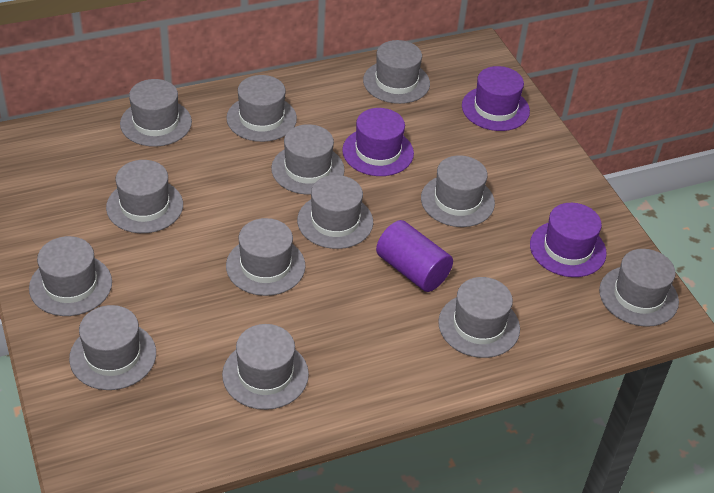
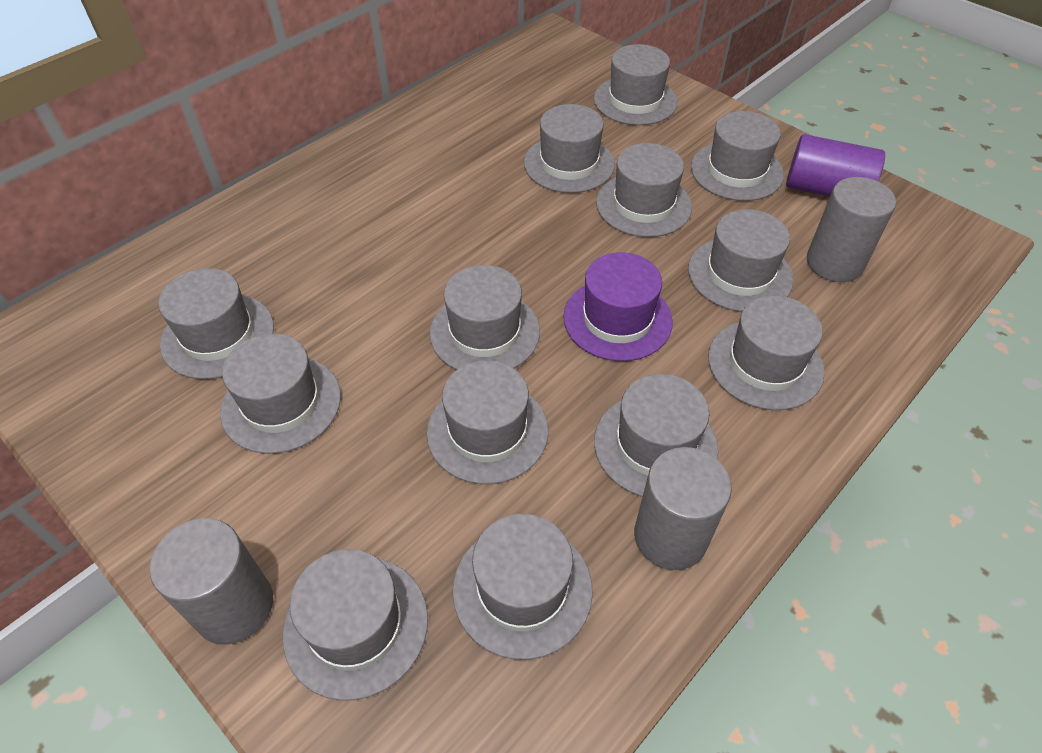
grey cylinder: 0 -> 3
purple hat: 3 -> 1

